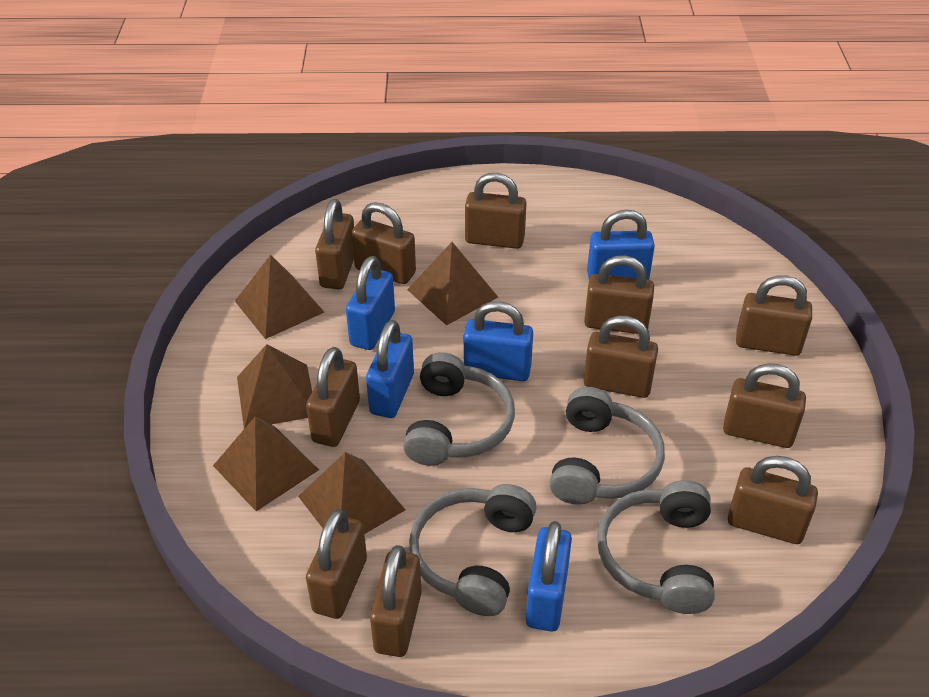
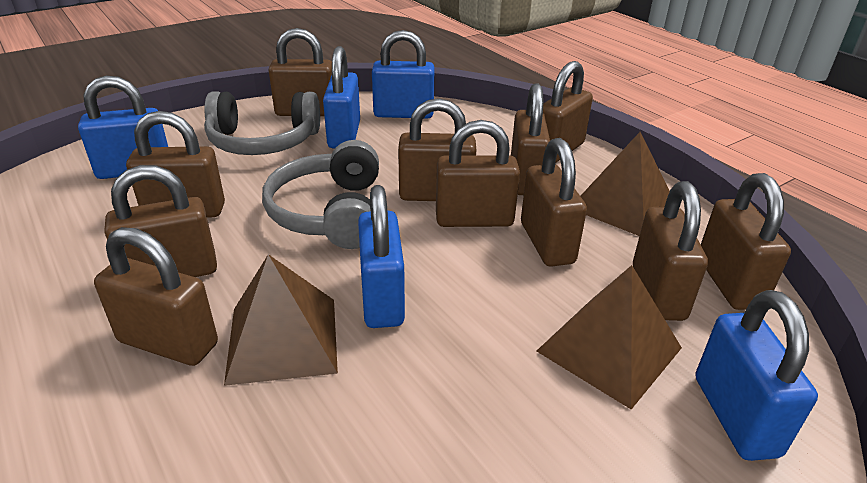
brown pyramid: 5 -> 3
grey headphones: 4 -> 2

